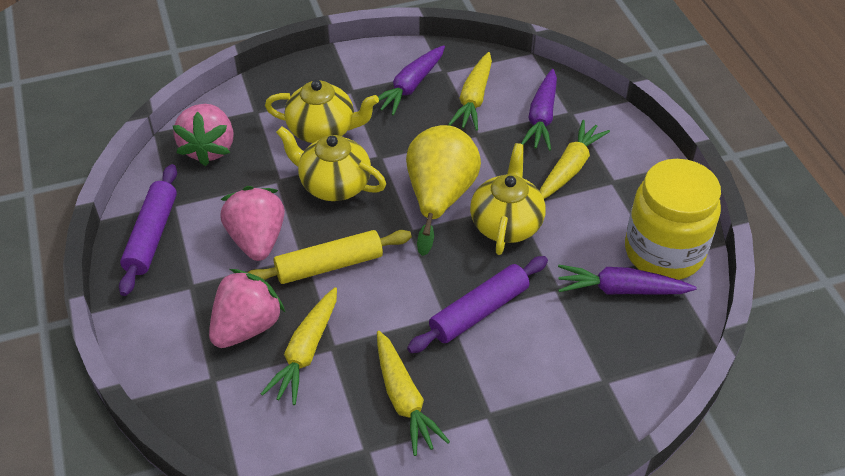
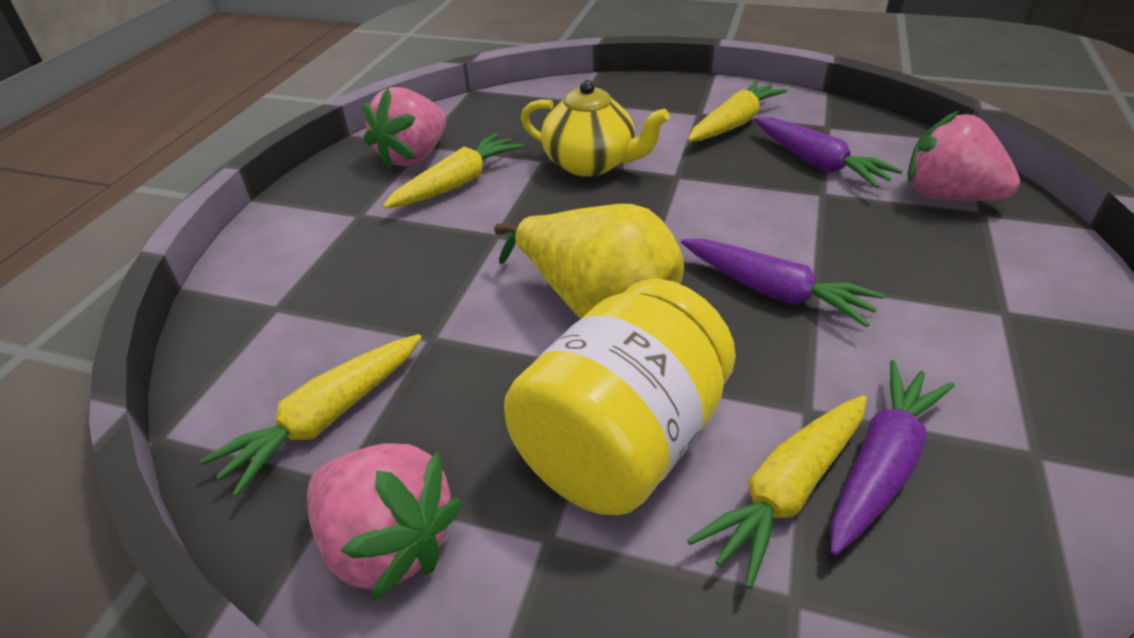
purple rolling pin: 2 -> 0
yellow rolling pin: 1 -> 0
yellow teapot: 3 -> 1

